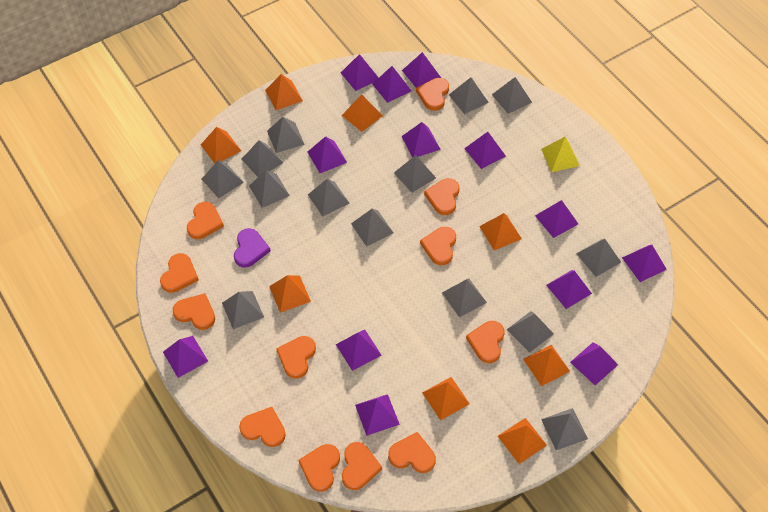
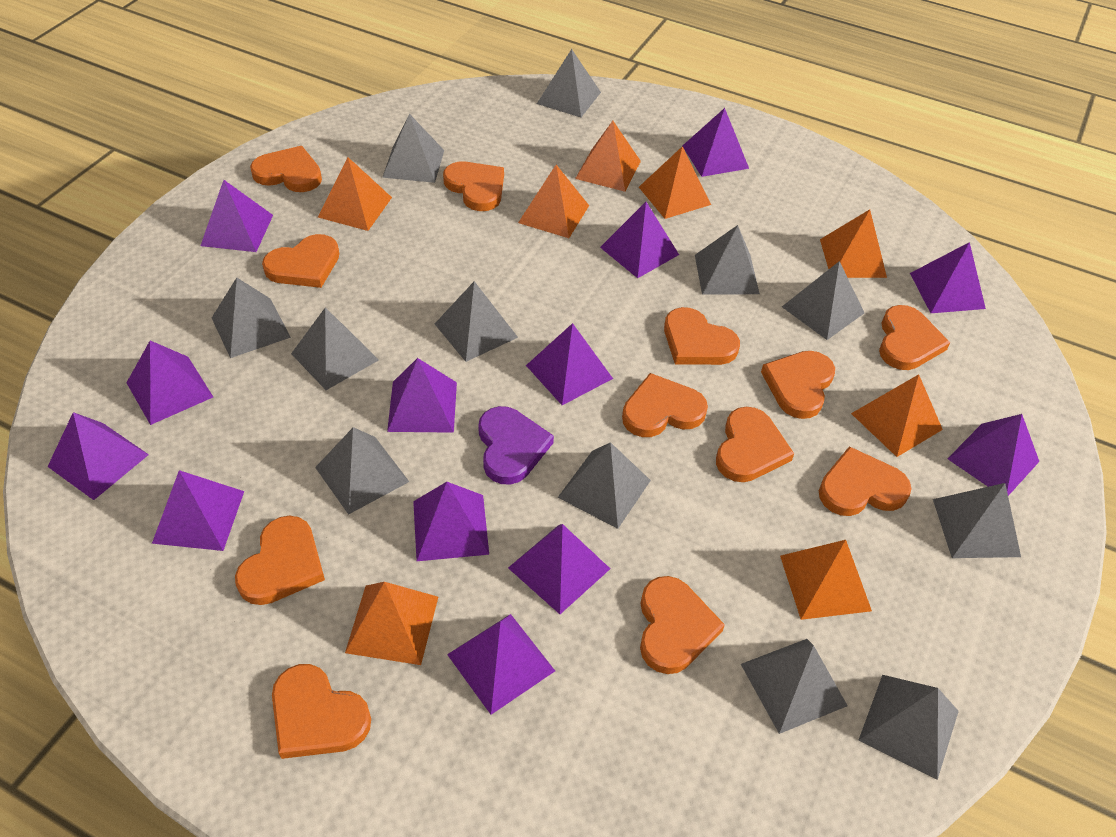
grey pyramid: 14 -> 12
yellow pyramid: 1 -> 0

